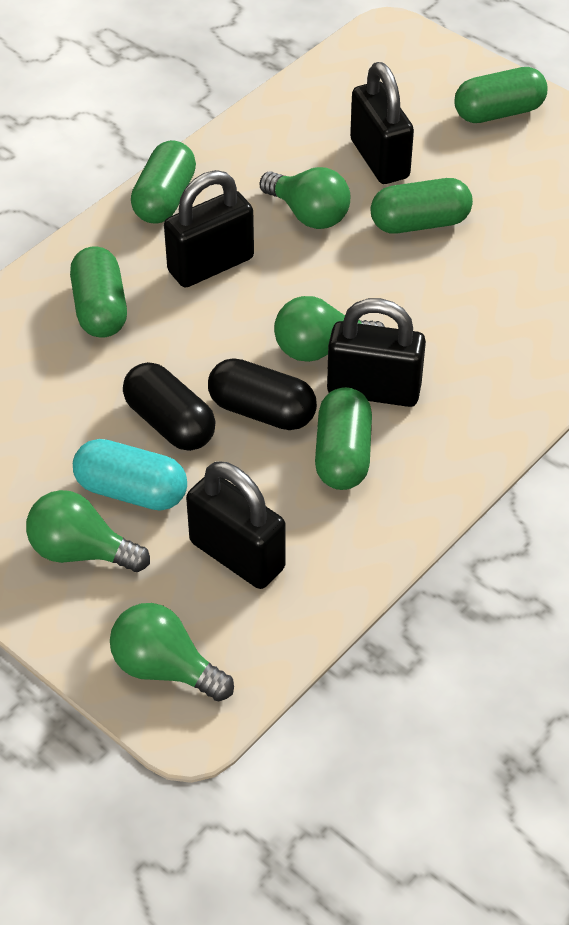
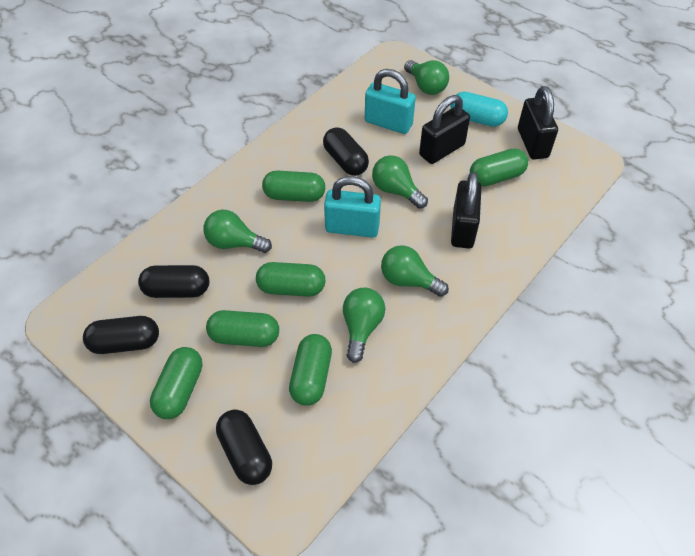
black capsule: 2 -> 4
black padlock: 4 -> 3
green capsule: 5 -> 6
green light bulb: 4 -> 5
turquoise padlock: 0 -> 2

